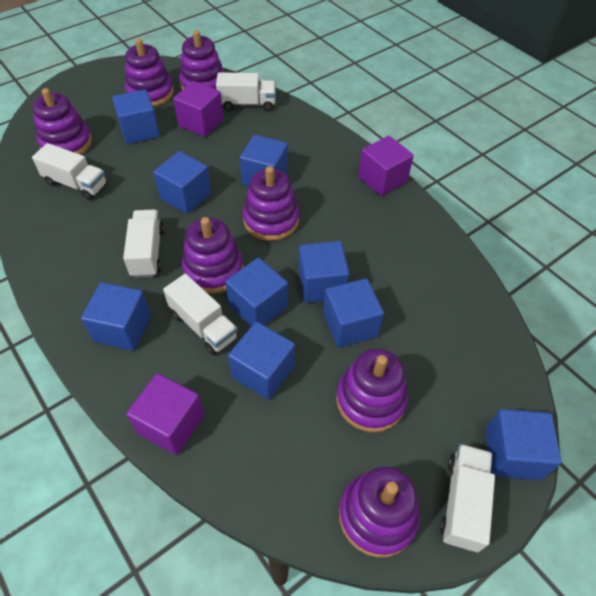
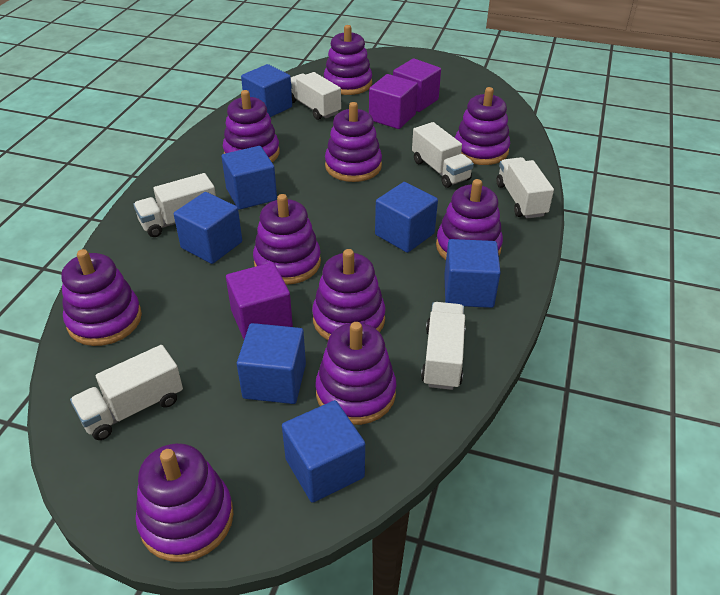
blue cube: 9 -> 7
purple stacking toy: 7 -> 10
white truck: 5 -> 6

